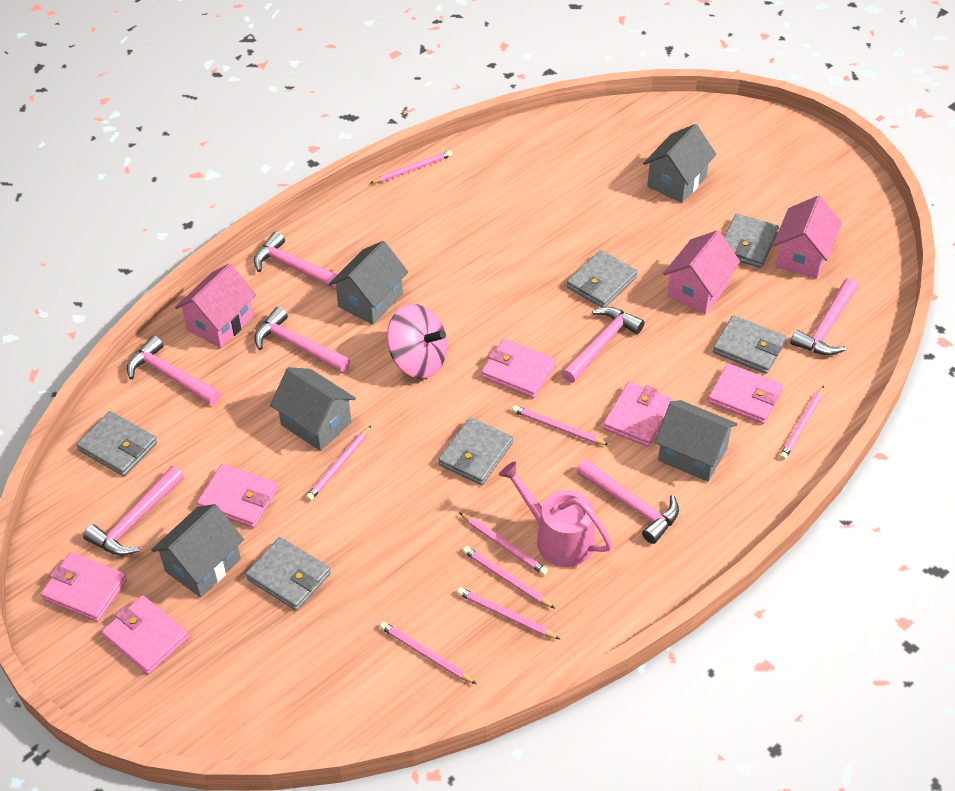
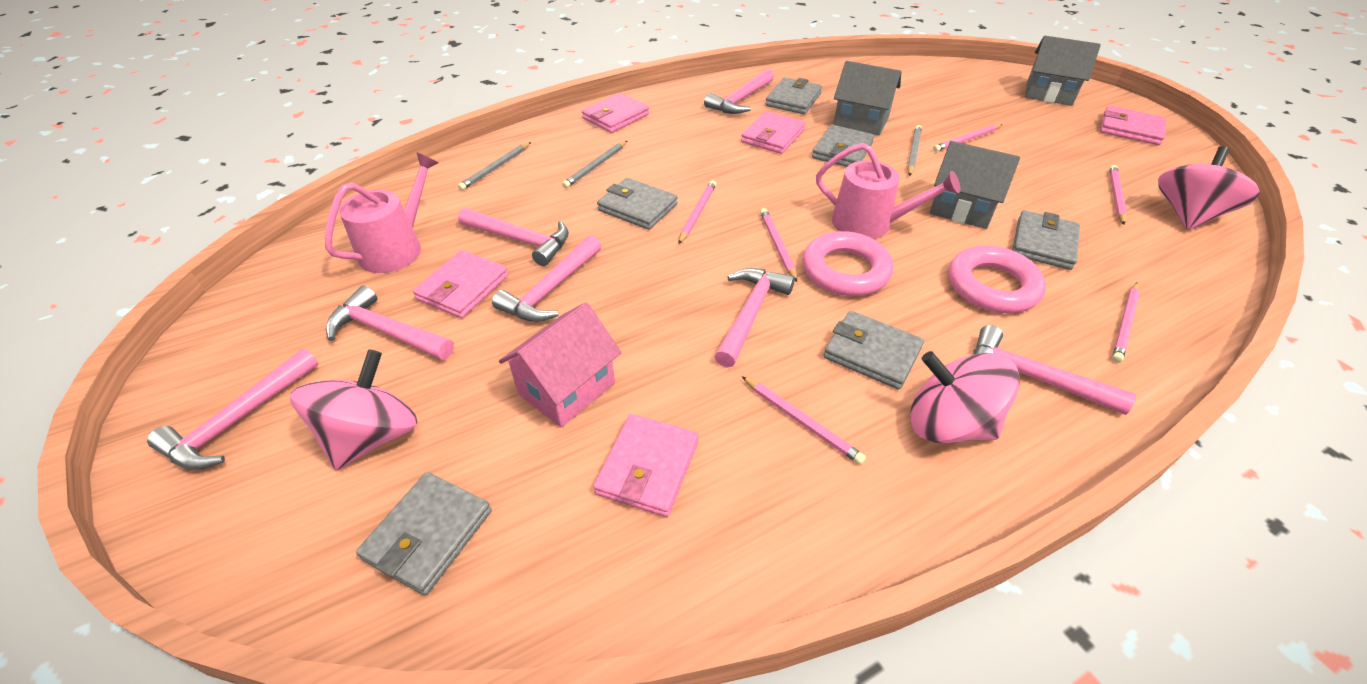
grey house: 5 -> 3
grey pencil: 0 -> 3
pink house: 3 -> 1
pink pencil: 8 -> 6
pink ring: 0 -> 2
pink spinning top: 1 -> 3
pink wallet: 6 -> 5
pink watering can: 1 -> 2

